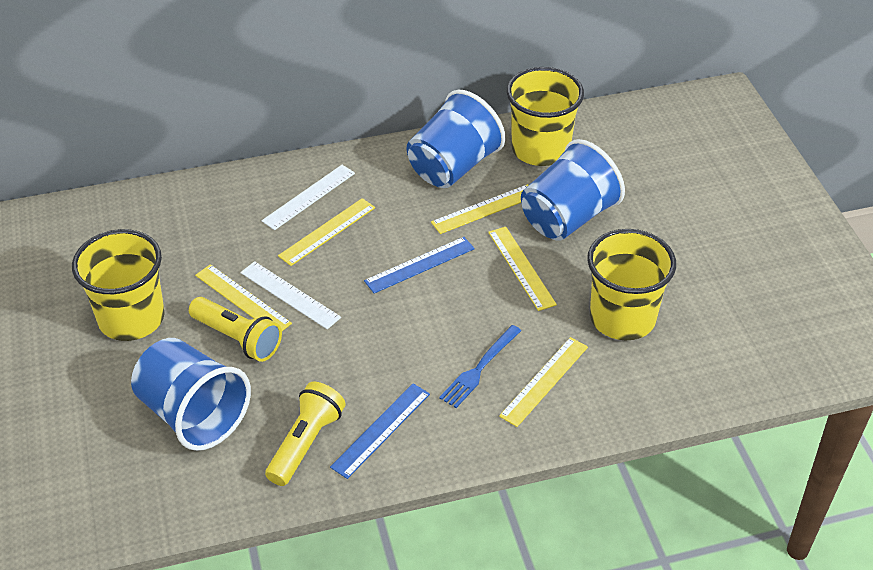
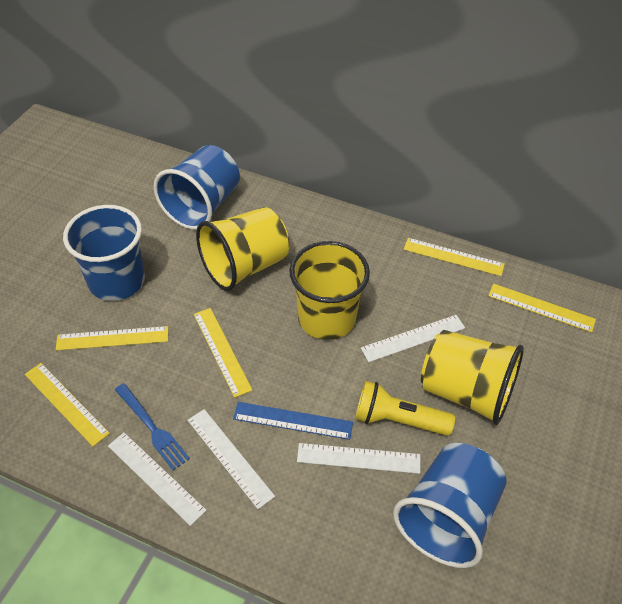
blue ruler: 2 -> 1
white ruler: 2 -> 4
yellow flashlight: 2 -> 1

